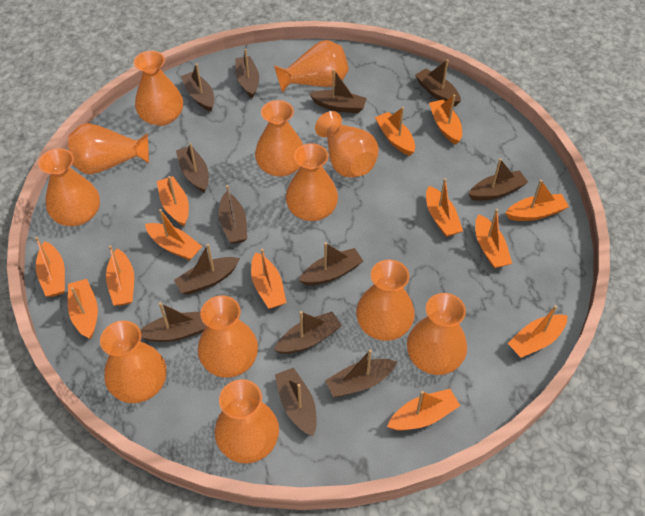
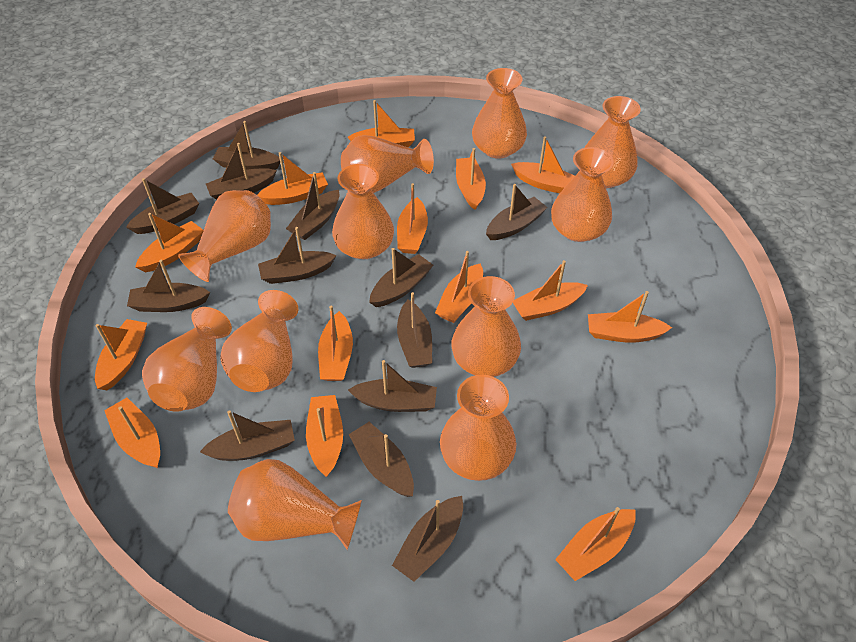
orange boat: 13 -> 14
orange vase: 12 -> 11

